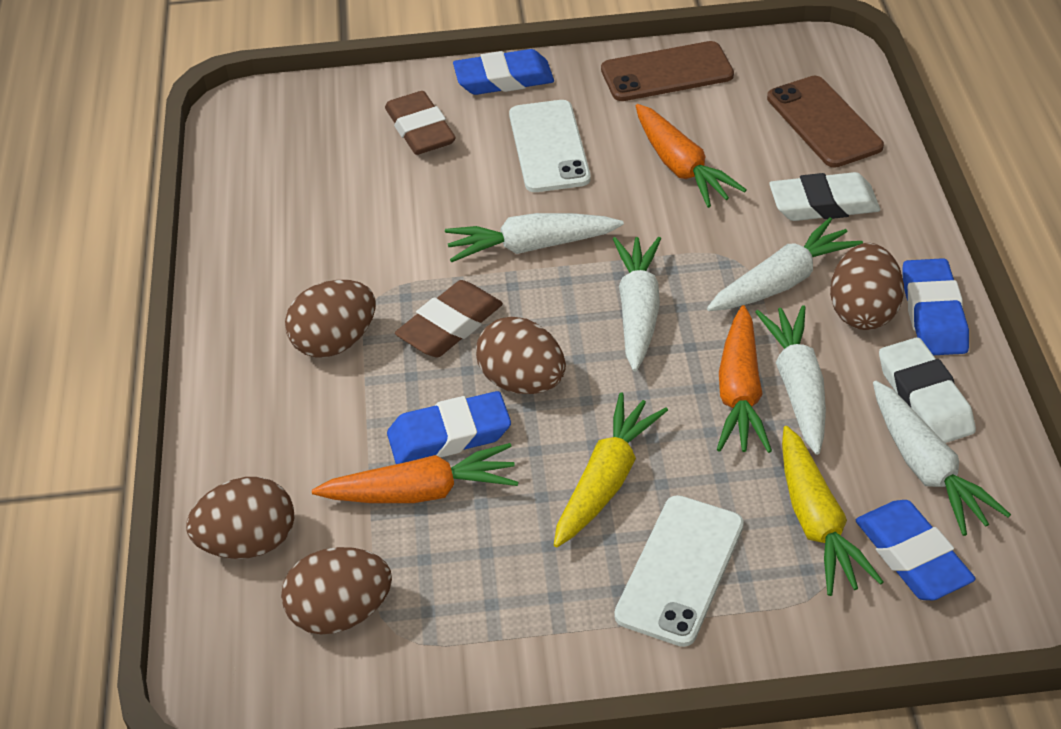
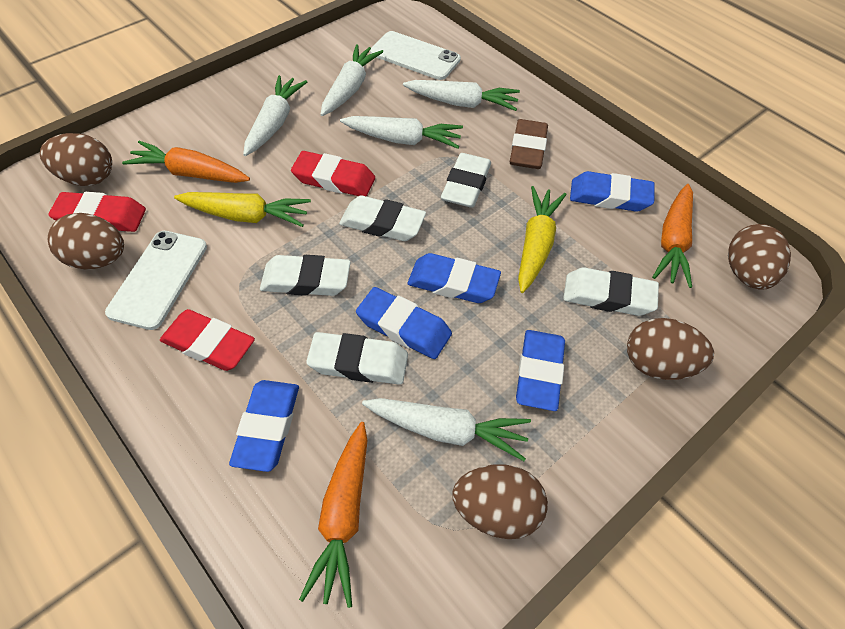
blue eraser: 4 -> 5
brown eraser: 2 -> 1
brown phone: 2 -> 0
red eraser: 0 -> 3
white eraser: 2 -> 5

